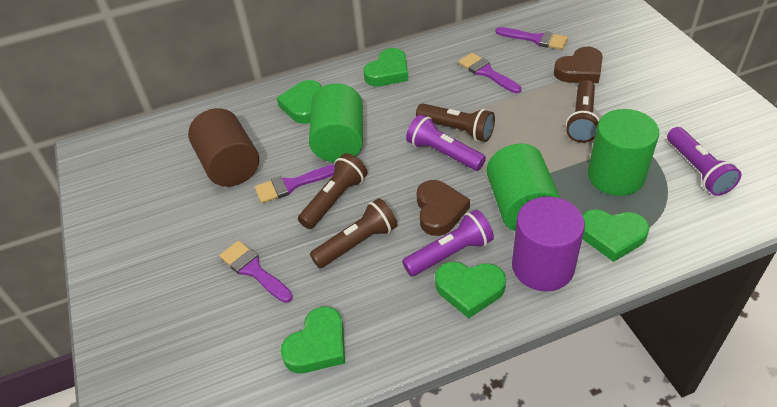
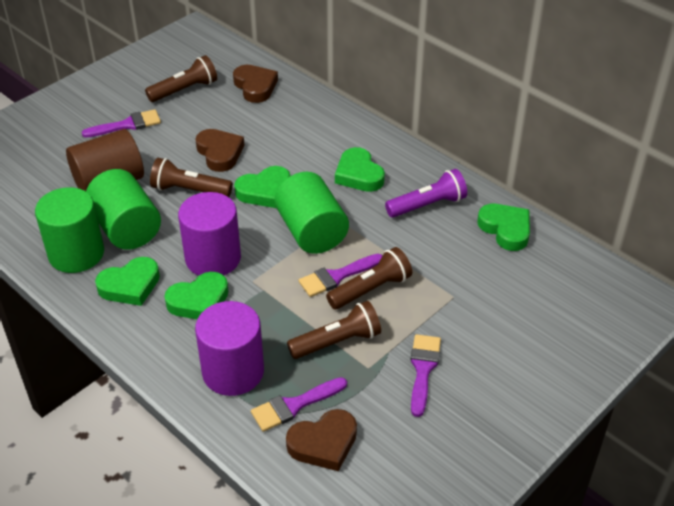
brown heart: 2 -> 3
purple cylinder: 1 -> 2
purple flashlight: 3 -> 1

